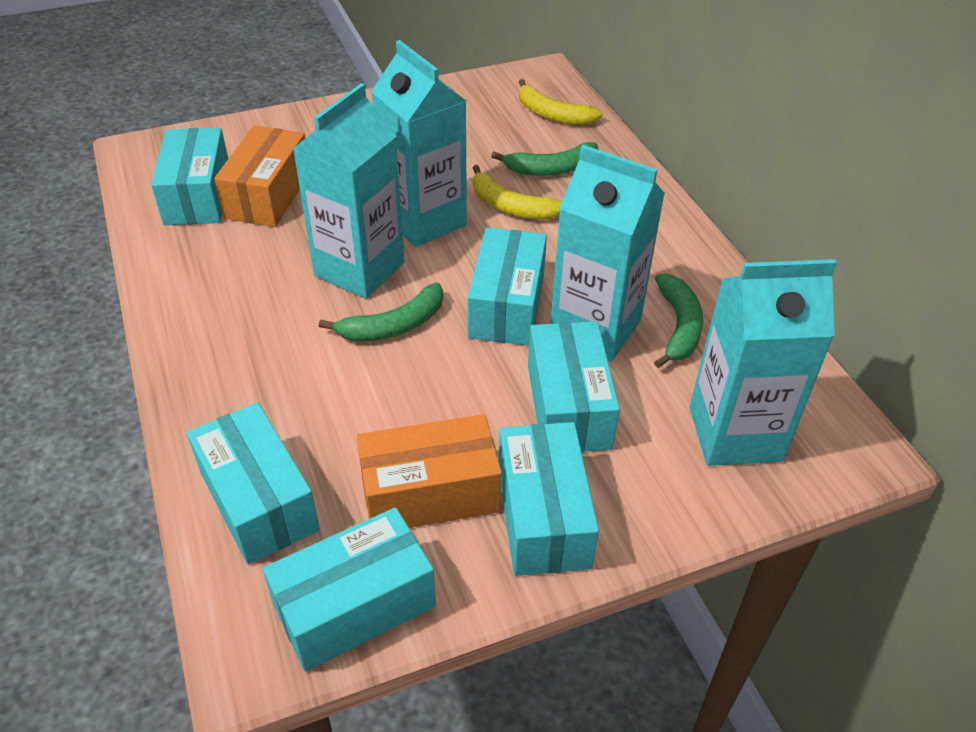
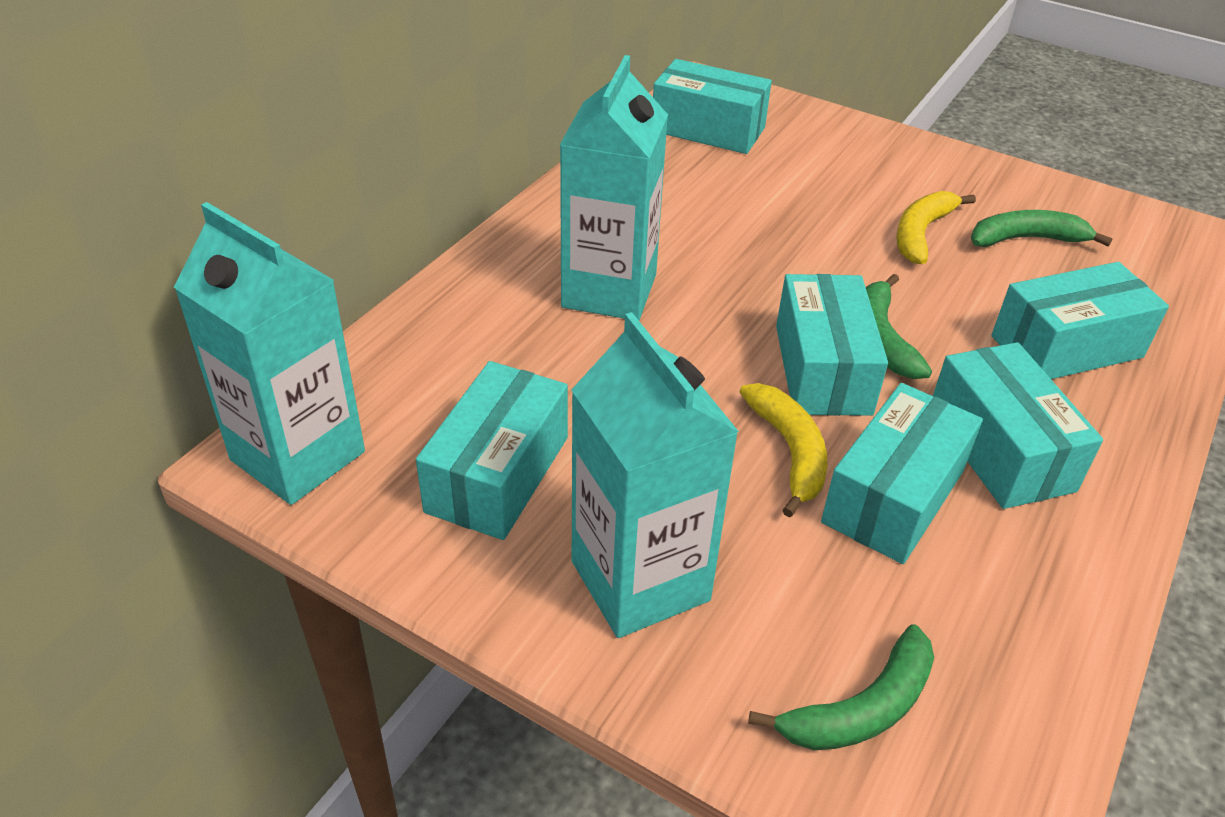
orange box: 2 -> 0
turquoise carton: 4 -> 3

